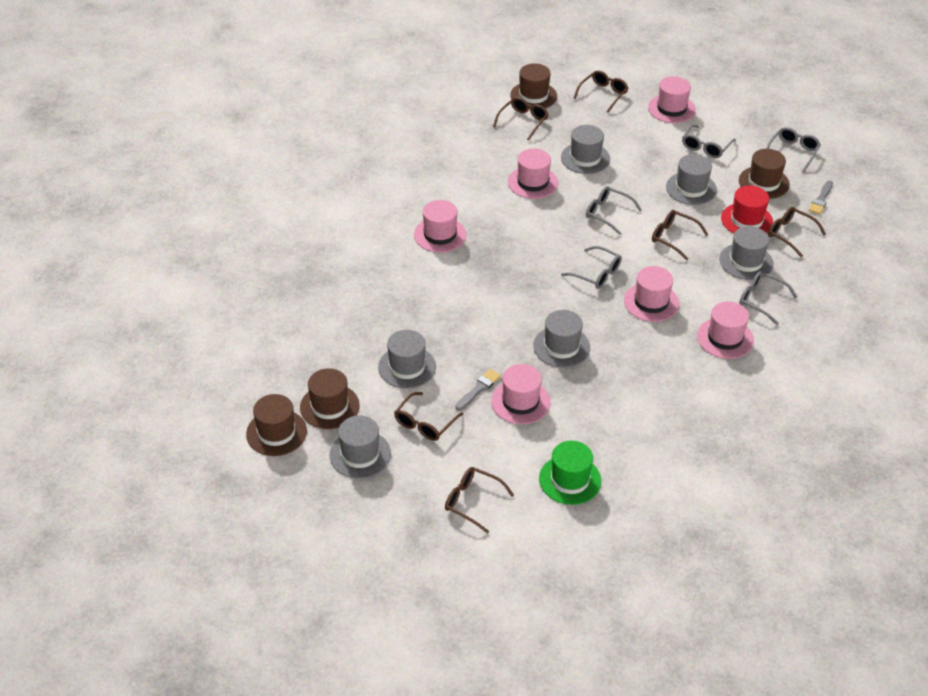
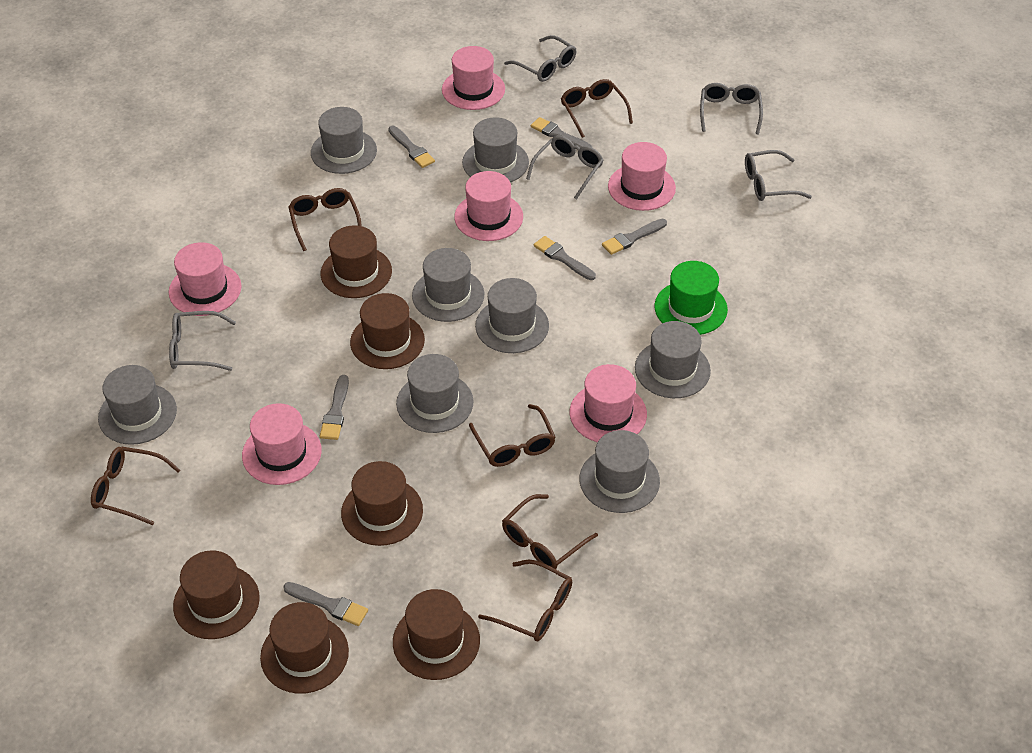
brown hat: 4 -> 6
grey brush: 2 -> 6
grey hat: 6 -> 8
red hat: 1 -> 0

